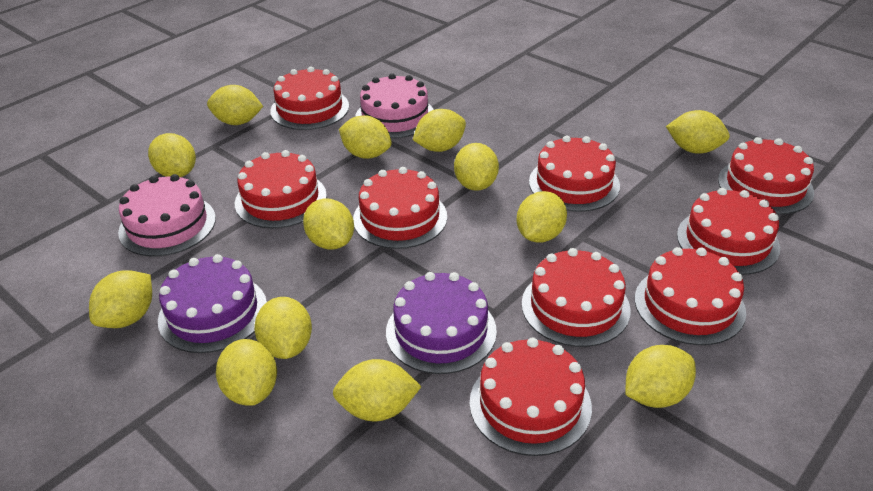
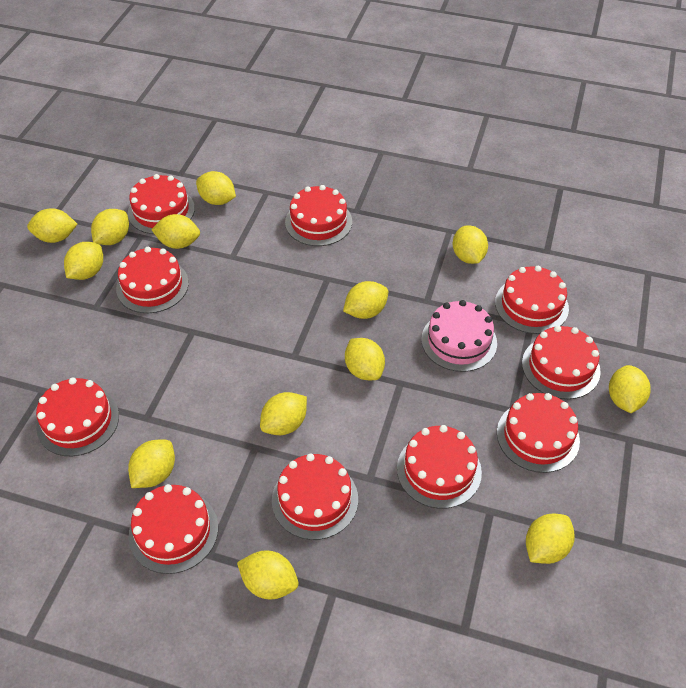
pink cake: 2 -> 1
purple cake: 2 -> 0
red cake: 9 -> 10

